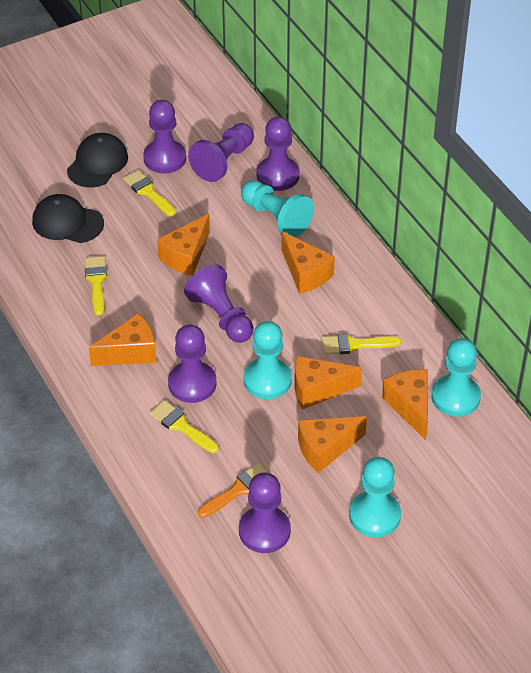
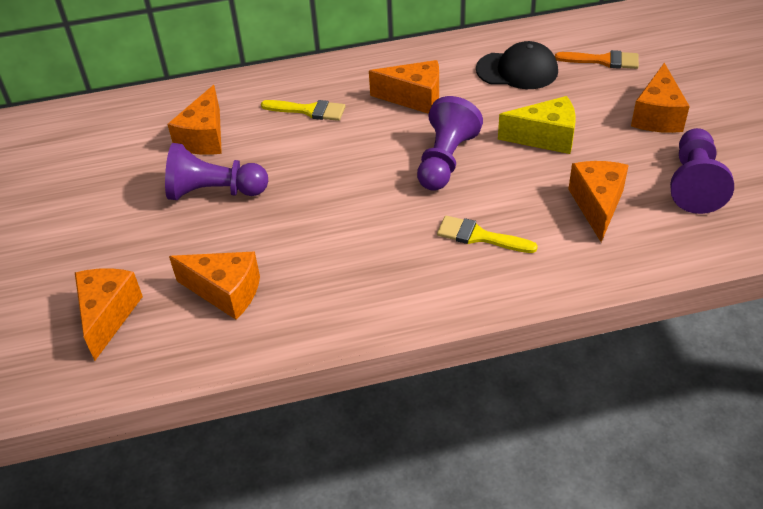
black cap: 2 -> 1
purple pawn: 6 -> 3
turquoise pawn: 4 -> 0
yellow brush: 4 -> 2
yellow cheese: 0 -> 1

